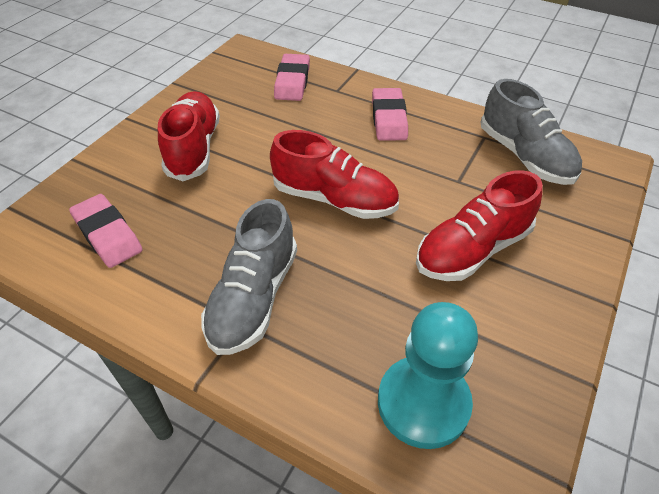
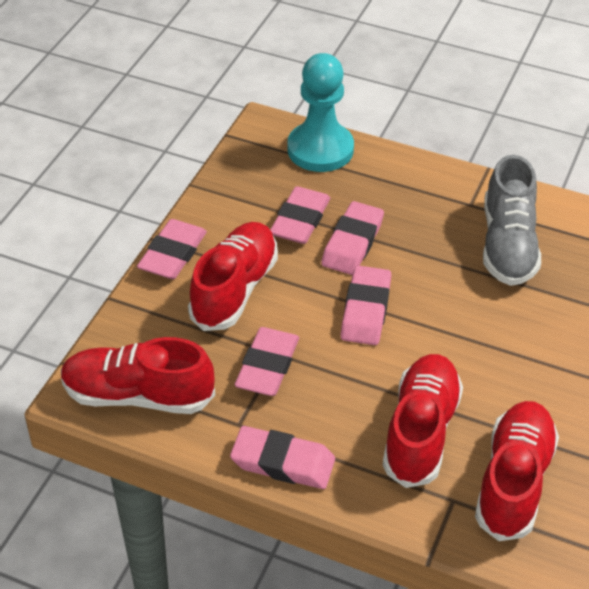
grey shoe: 2 -> 1
pink eraser: 3 -> 6
red shoe: 3 -> 4

